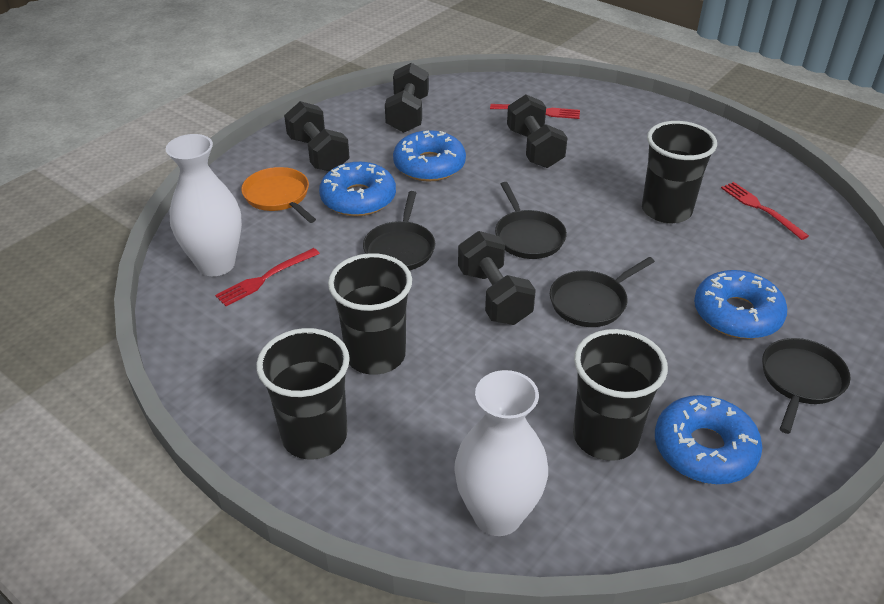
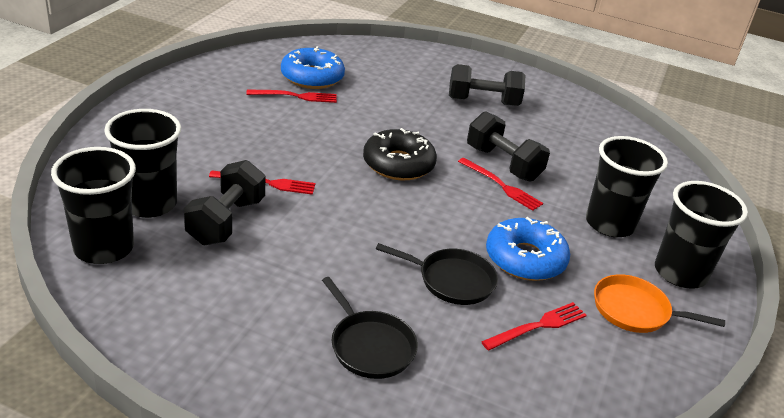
black donut: 0 -> 1
black dumbbell: 4 -> 3
black pan: 4 -> 2
blue donut: 4 -> 2
red fork: 3 -> 4
white vase: 2 -> 0

